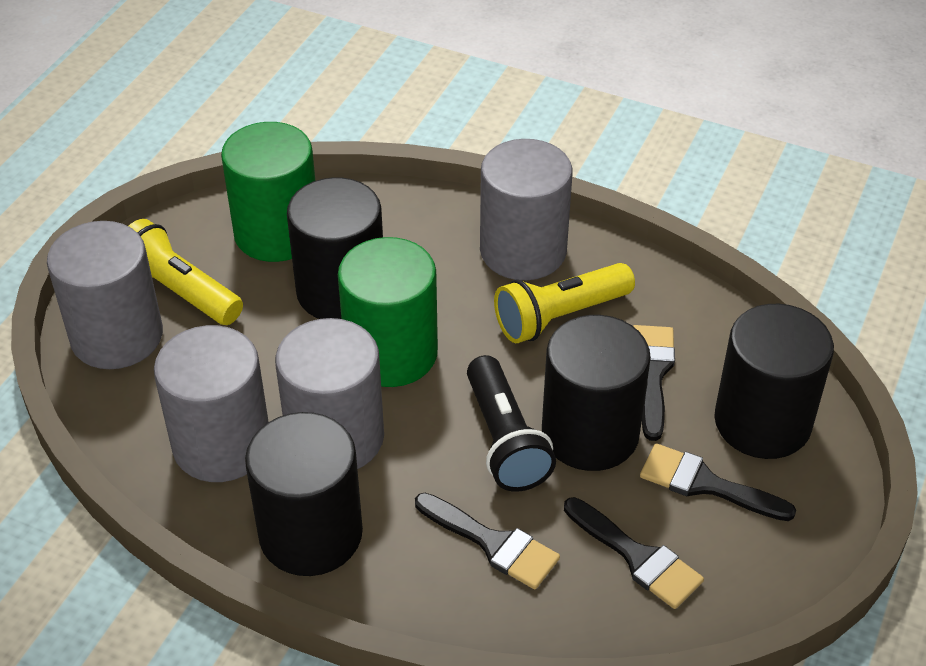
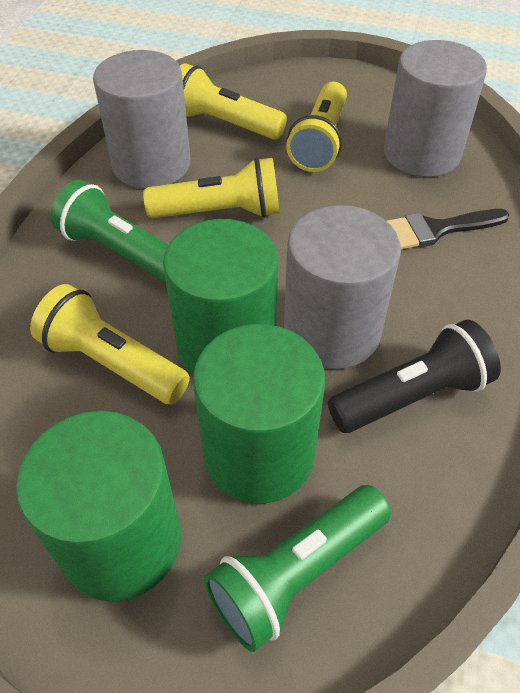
black brush: 4 -> 1
black cylinder: 4 -> 0
green cylinder: 2 -> 3
green flashlight: 0 -> 2
grey cylinder: 4 -> 3
yellow flashlight: 2 -> 4

